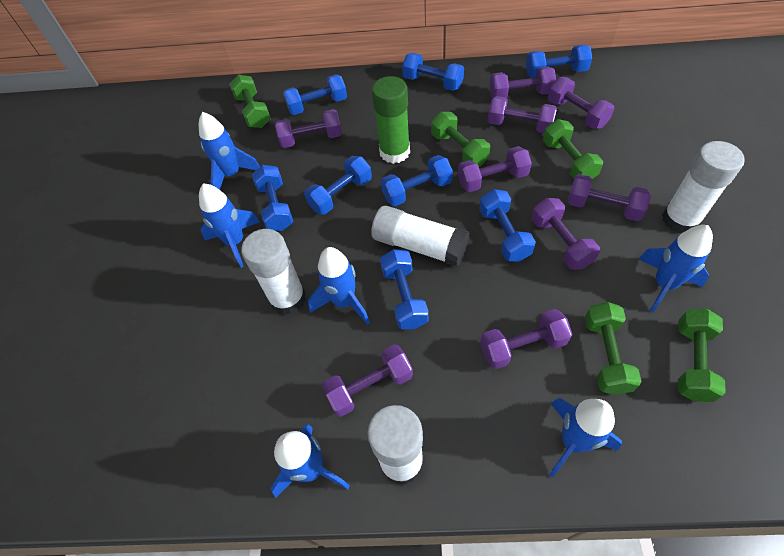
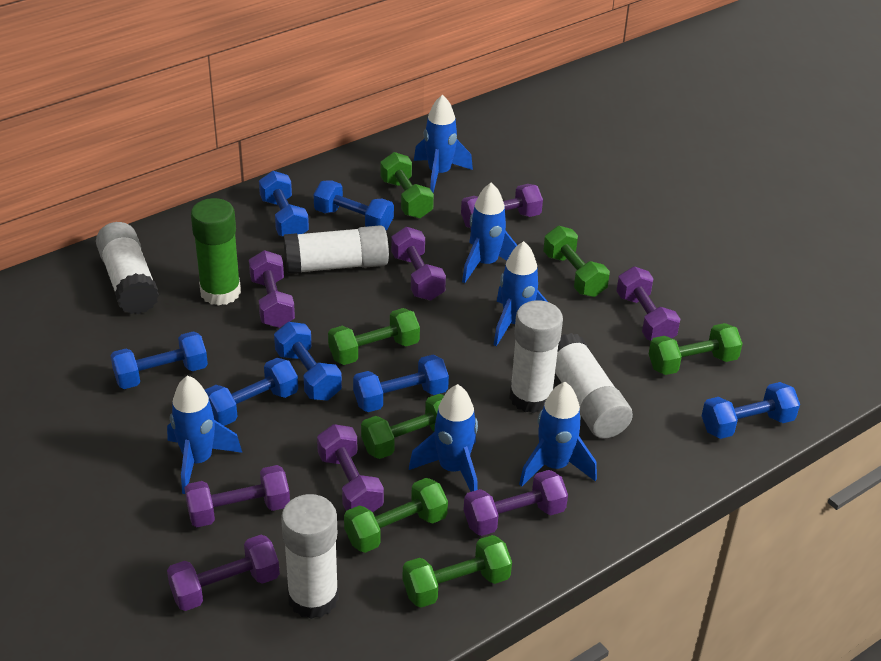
blue dumbbell: 8 -> 7
green dumbbell: 5 -> 7
purple dumbbell: 9 -> 8
white glue stick: 4 -> 5

